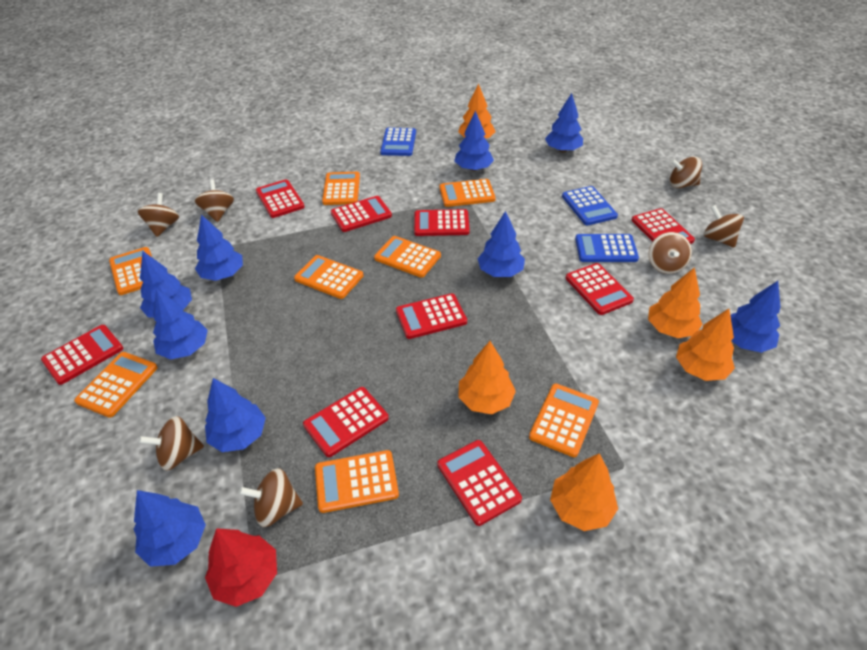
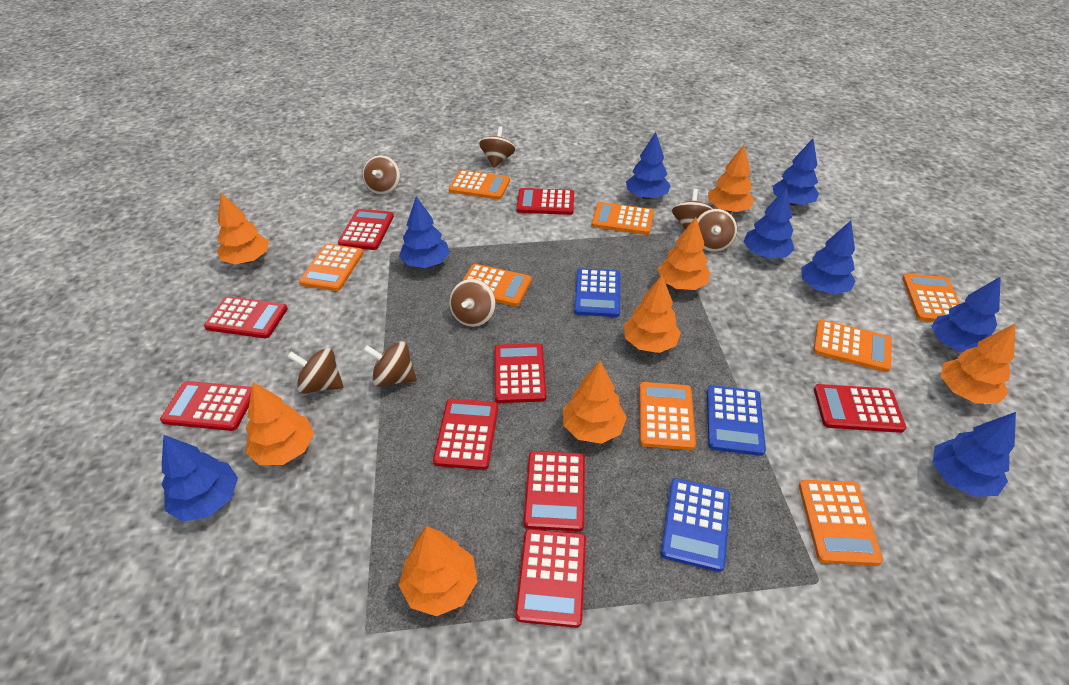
blue tree: 9 -> 8
orange tree: 5 -> 8
red tree: 1 -> 0

